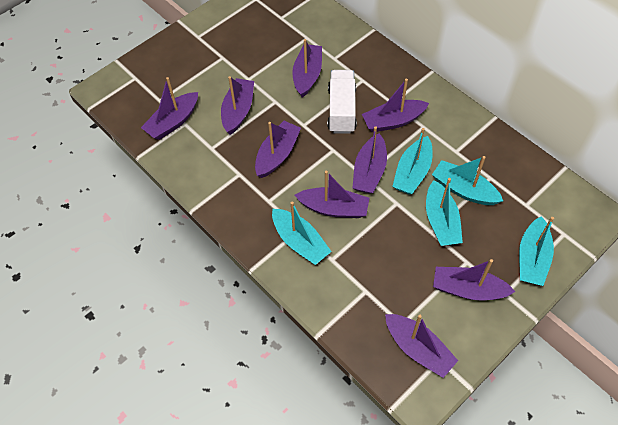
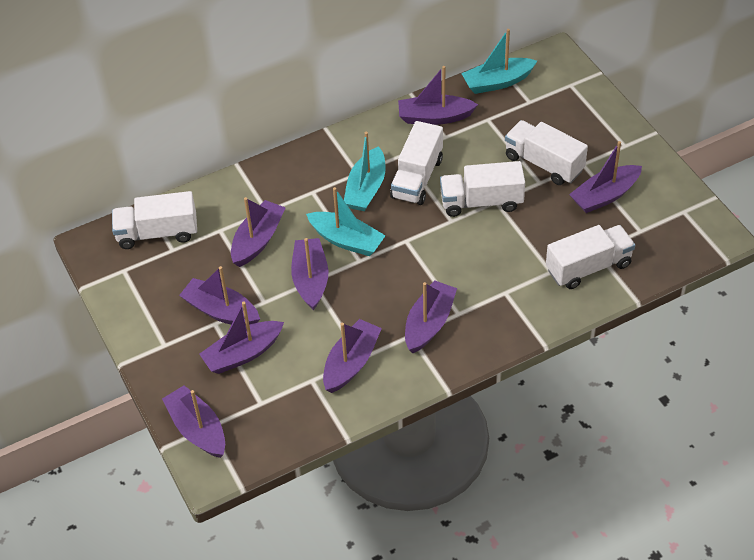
turquoise boat: 5 -> 3
white truck: 1 -> 5

